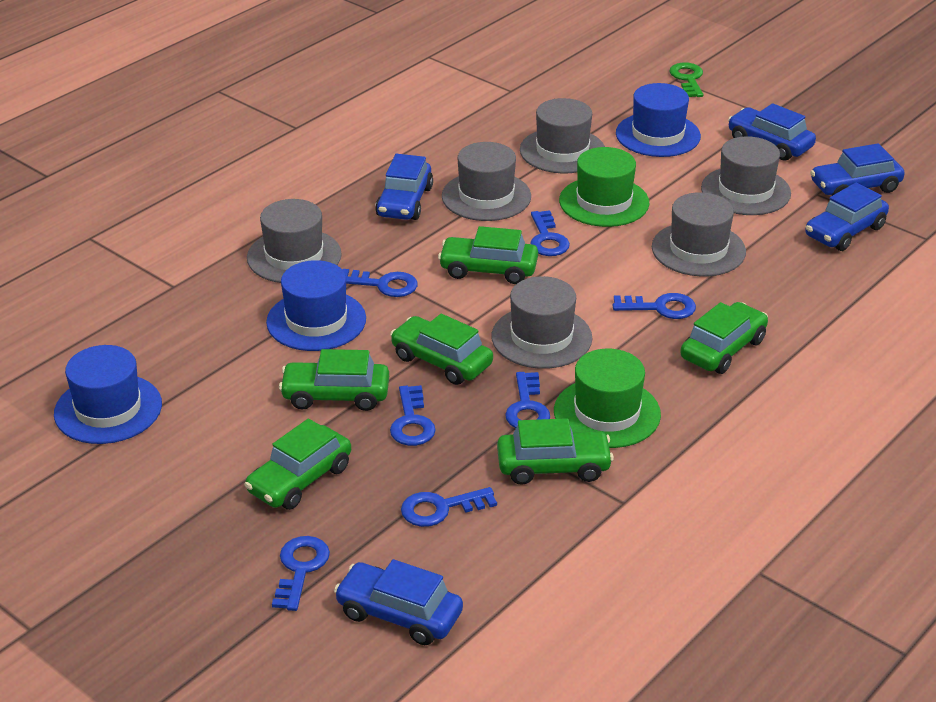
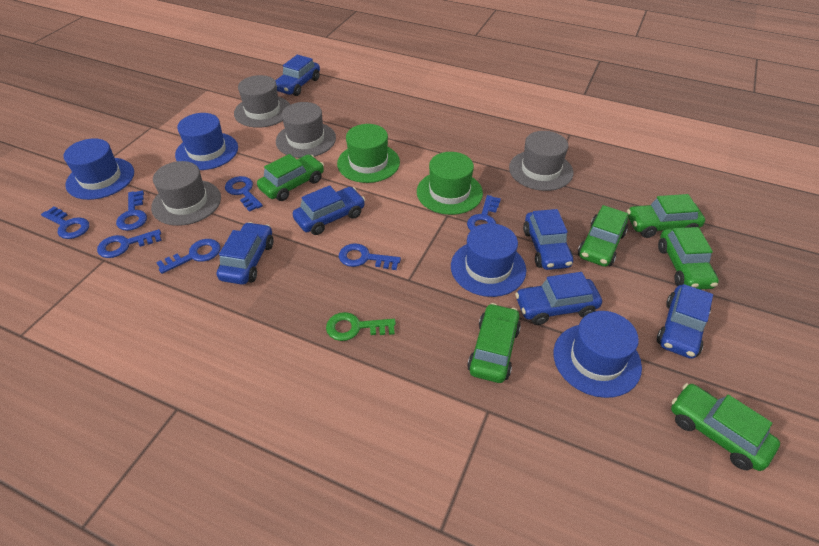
blue car: 5 -> 6
blue hat: 3 -> 4
grey hat: 6 -> 4

